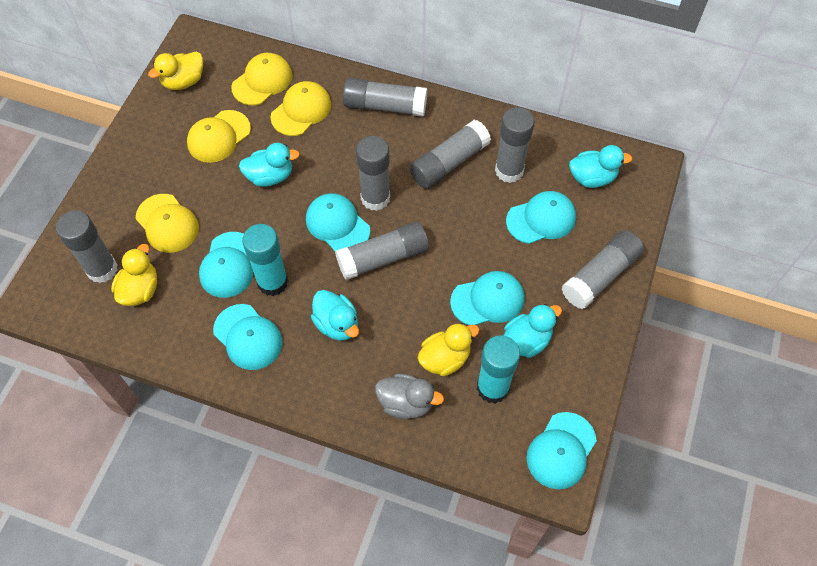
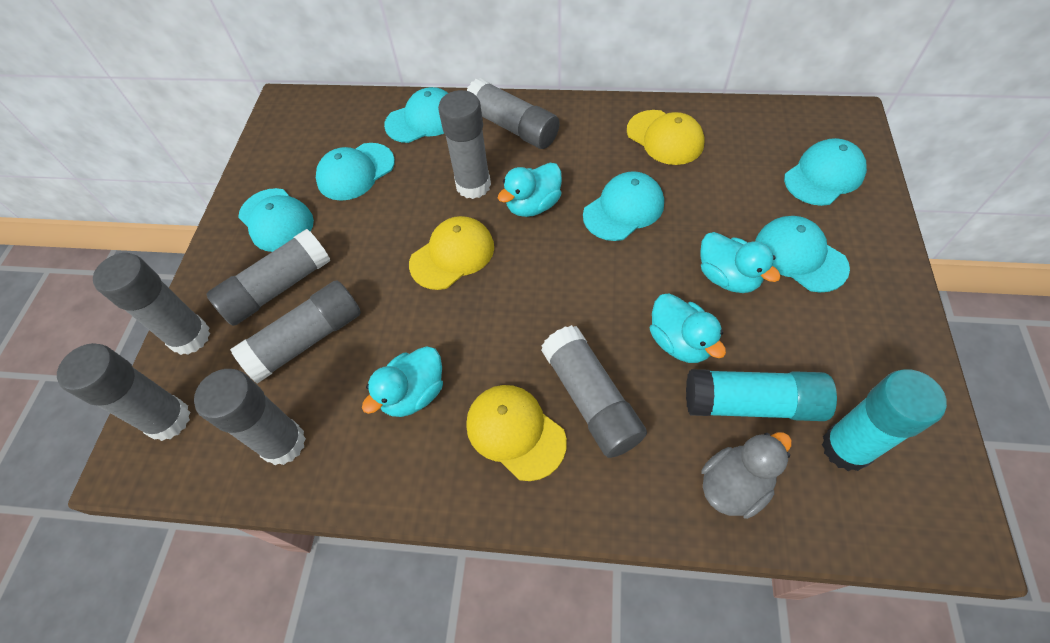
grey glue stick: 7 -> 8
yellow cap: 4 -> 3
yellow duck: 3 -> 0

